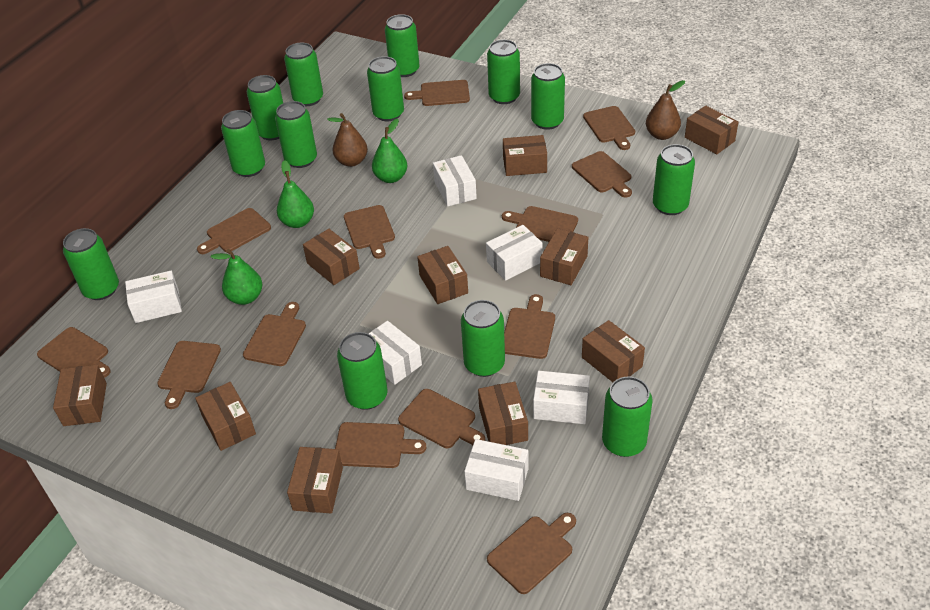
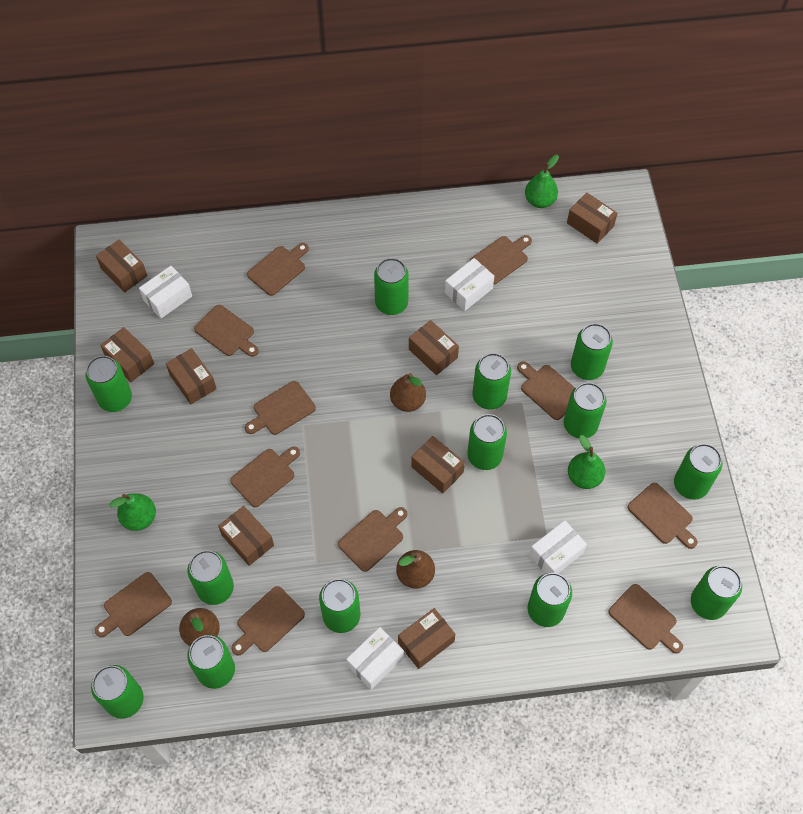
brown box: 10 -> 8
brown cutting board: 13 -> 11
brown pear: 2 -> 3
white box: 6 -> 4

